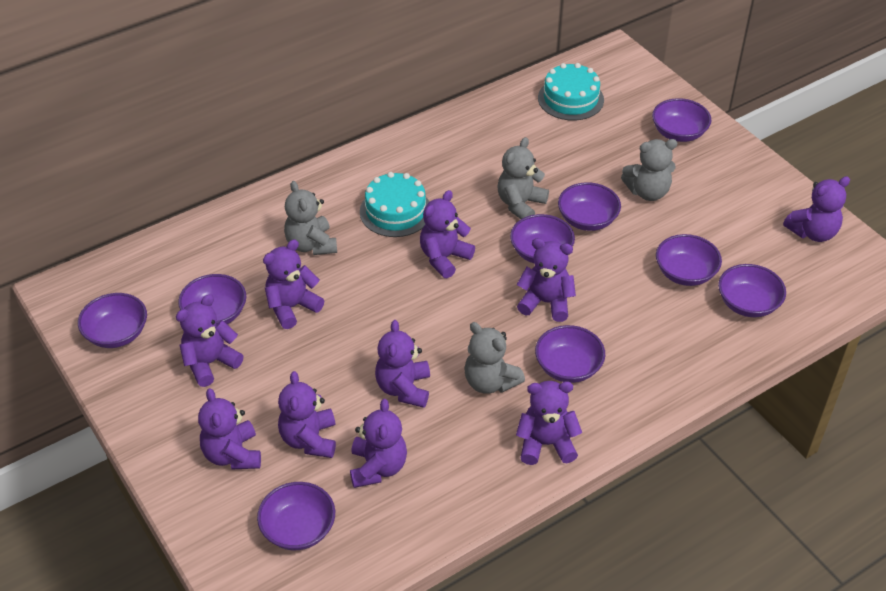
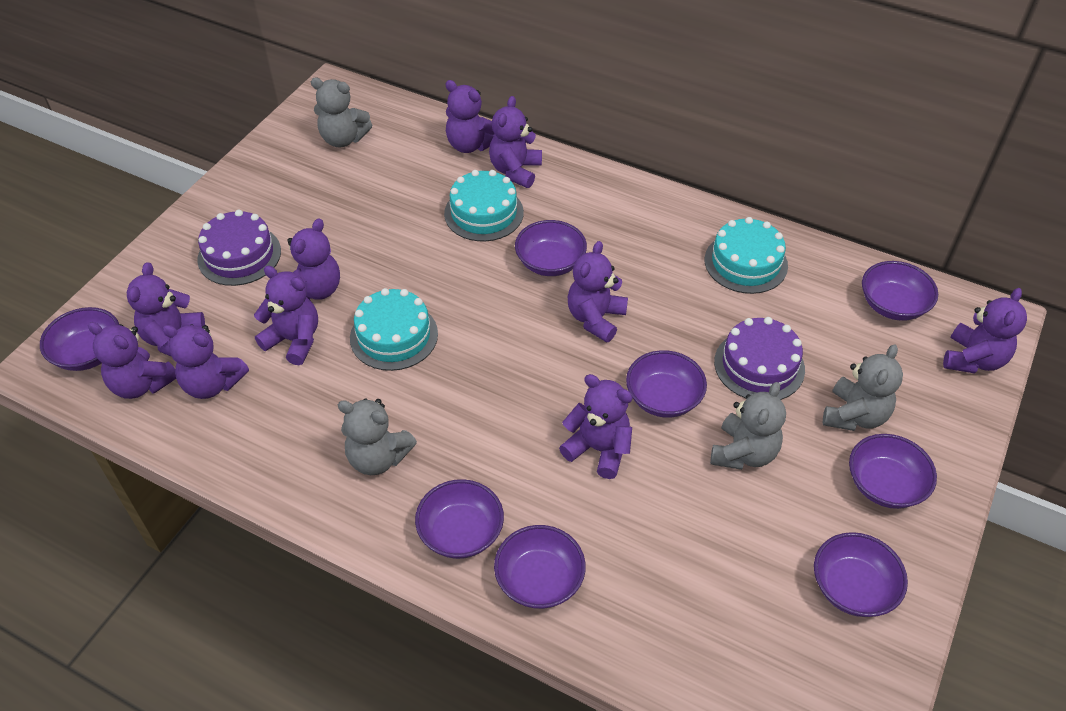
purple bowl: 9 -> 8
purple cake: 0 -> 2
turquoise cake: 2 -> 3

